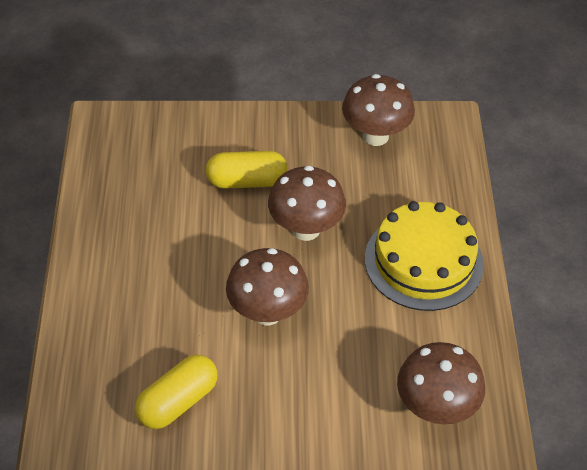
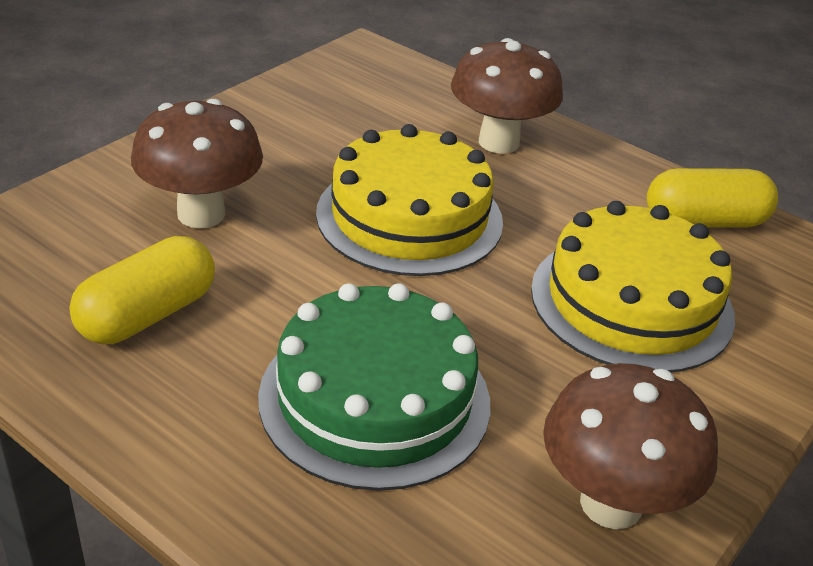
brown mushroom: 4 -> 3
green cake: 0 -> 1
yellow cake: 1 -> 2

